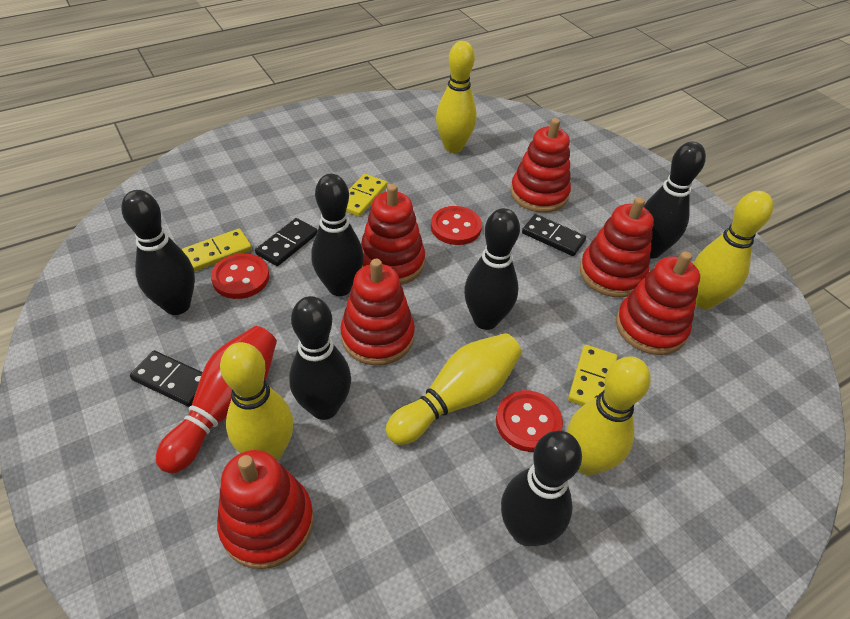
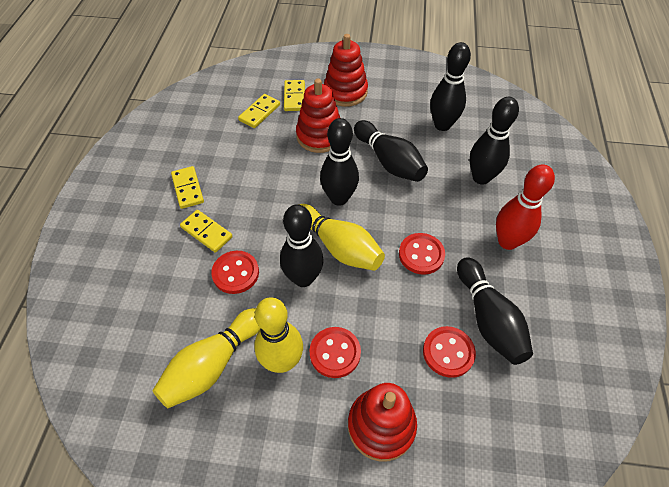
black domino: 3 -> 0
red button: 3 -> 4
red stacking toy: 6 -> 3
yellow bowling pin: 5 -> 3
yellow domino: 3 -> 4

